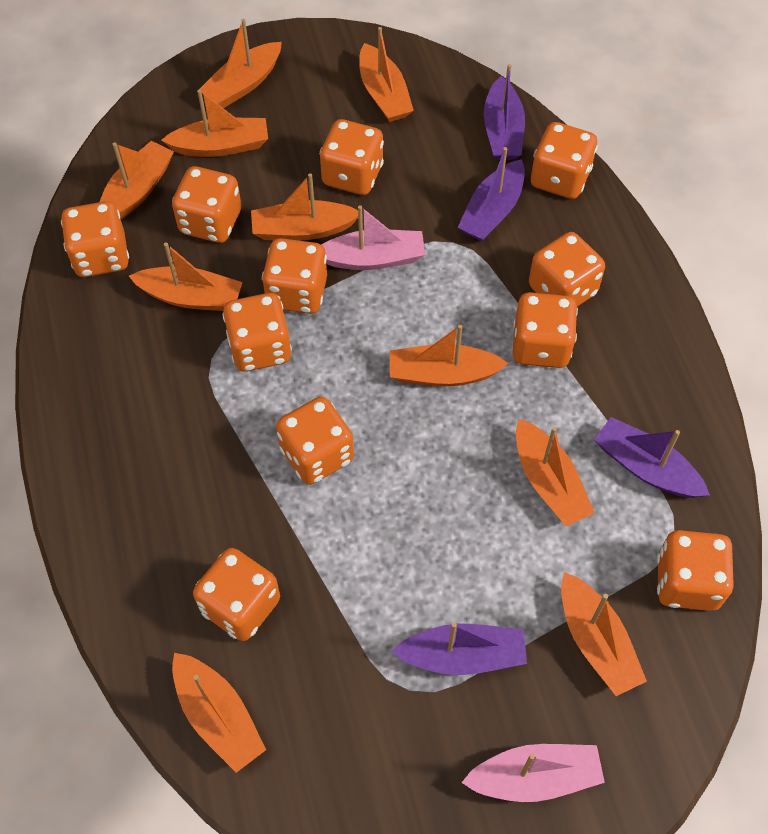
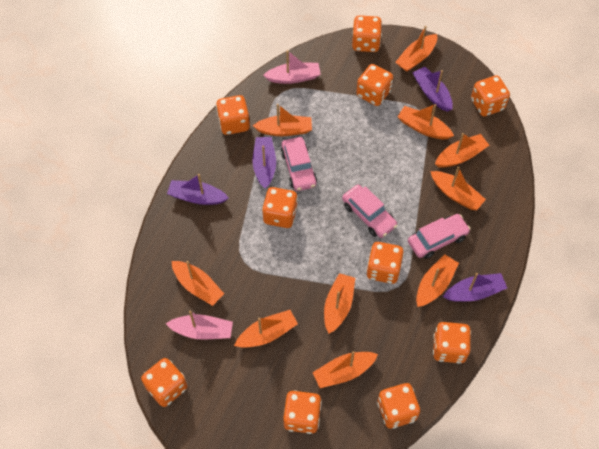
orange dice: 11 -> 10
pink car: 0 -> 3

